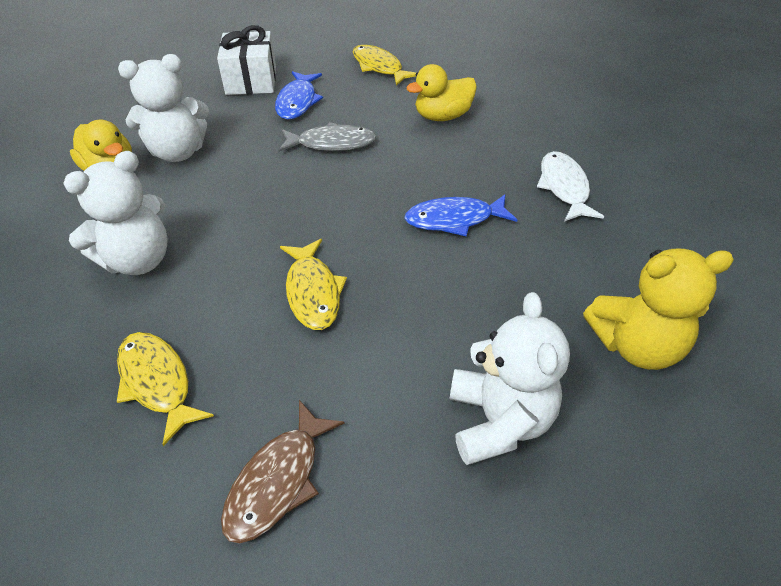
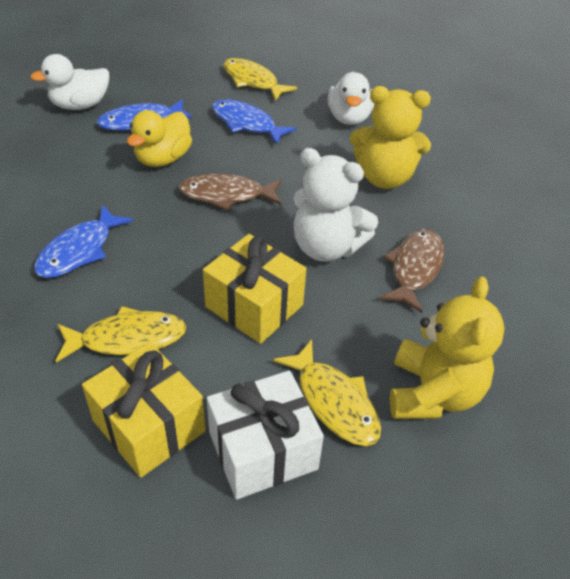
blue fish: 2 -> 3
brown fish: 1 -> 2
grey fish: 1 -> 0
white duck: 0 -> 2
white fish: 1 -> 0
white teddy bear: 3 -> 1
yellow duck: 2 -> 1
yellow gift: 0 -> 2
yellow teddy bear: 1 -> 2

